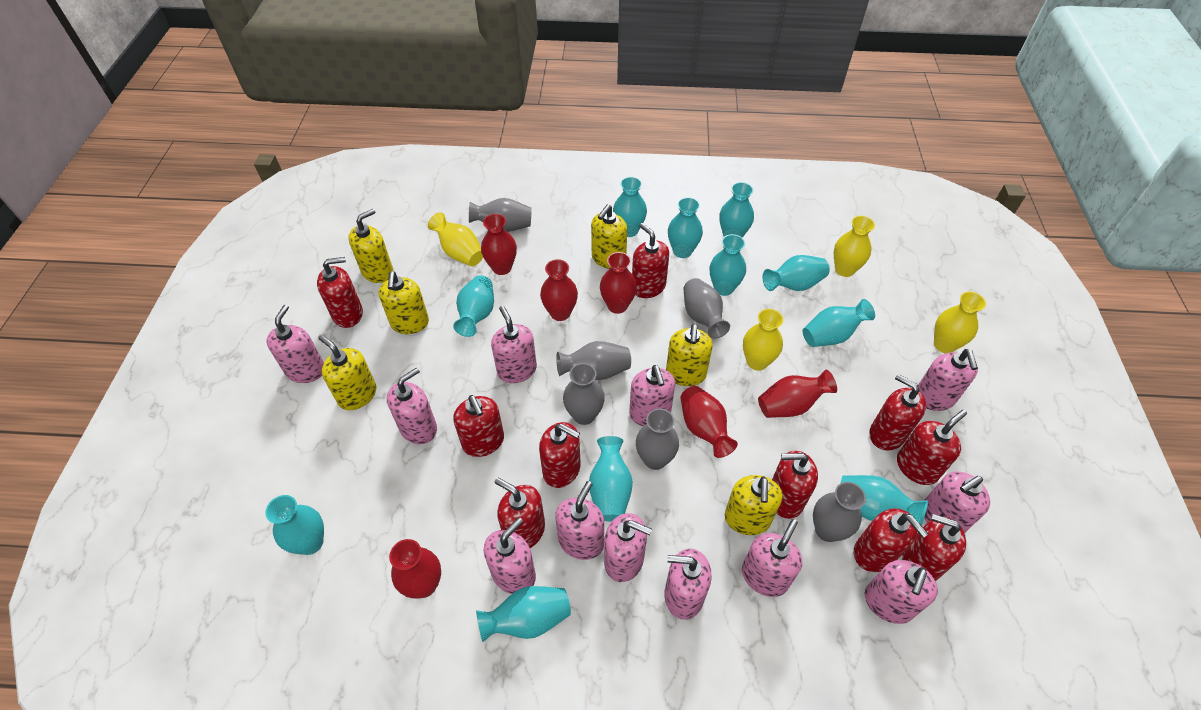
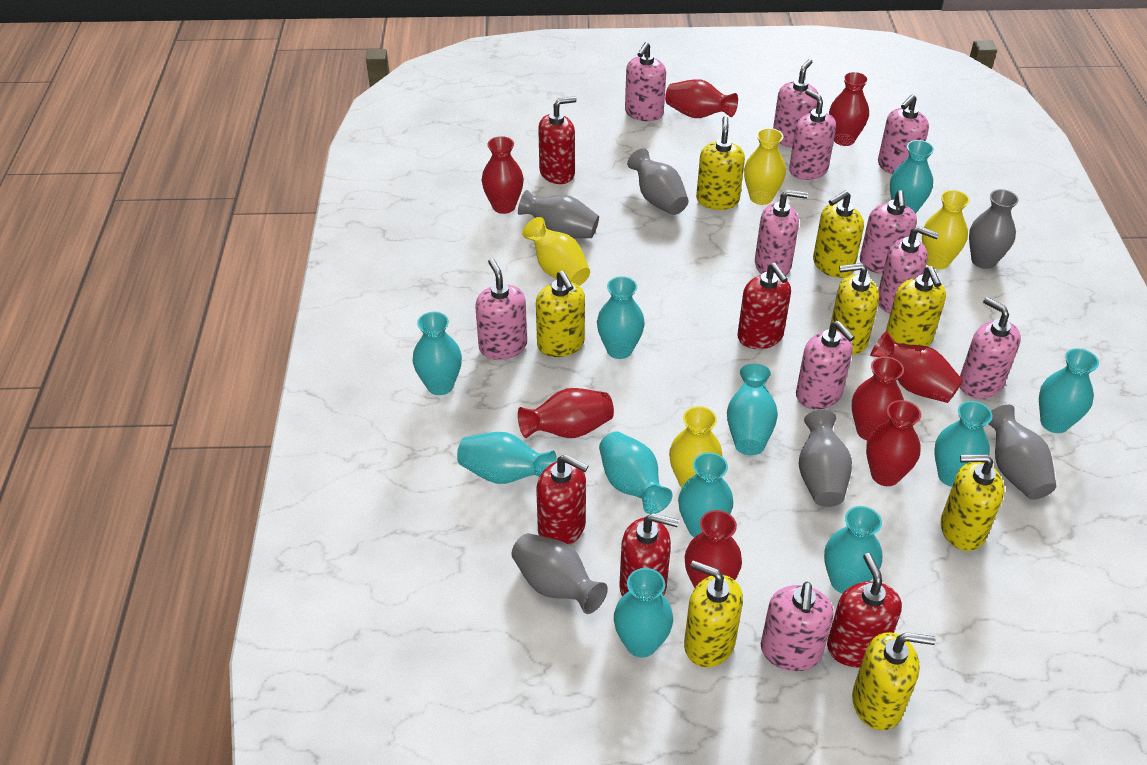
pink soap dispenser: 12 -> 11
red soap dispenser: 10 -> 5
red vase: 6 -> 8
yellow soap dispenser: 6 -> 8

